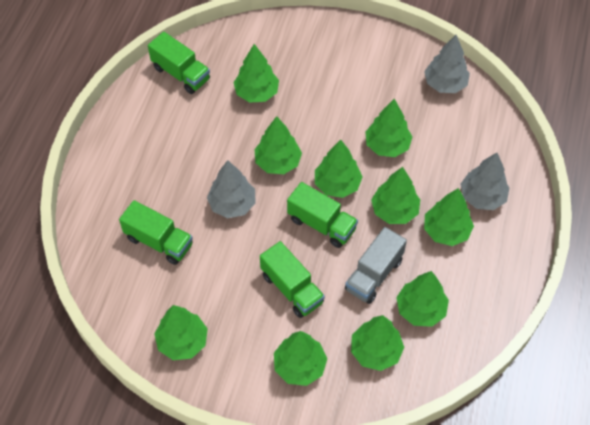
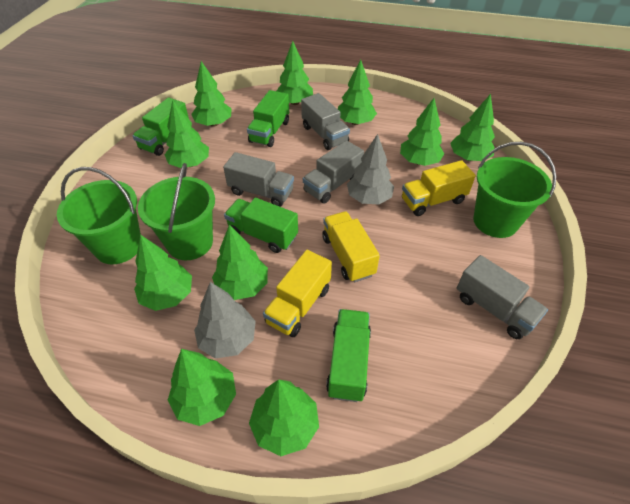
green bucket: 0 -> 3
grey tree: 3 -> 2
grey truck: 1 -> 4
yellow truck: 0 -> 3

